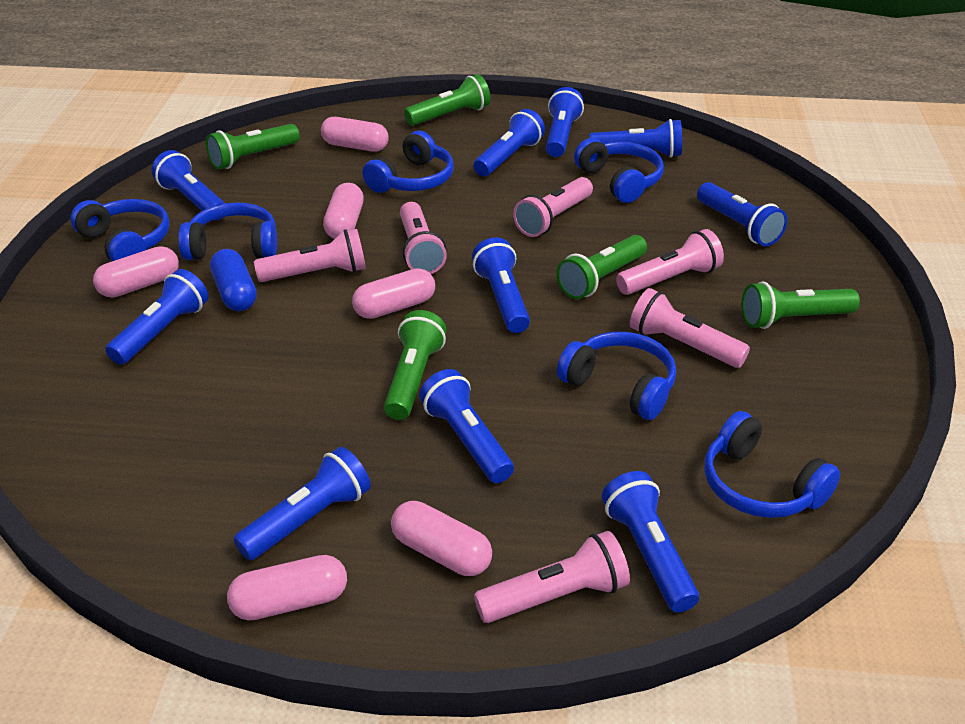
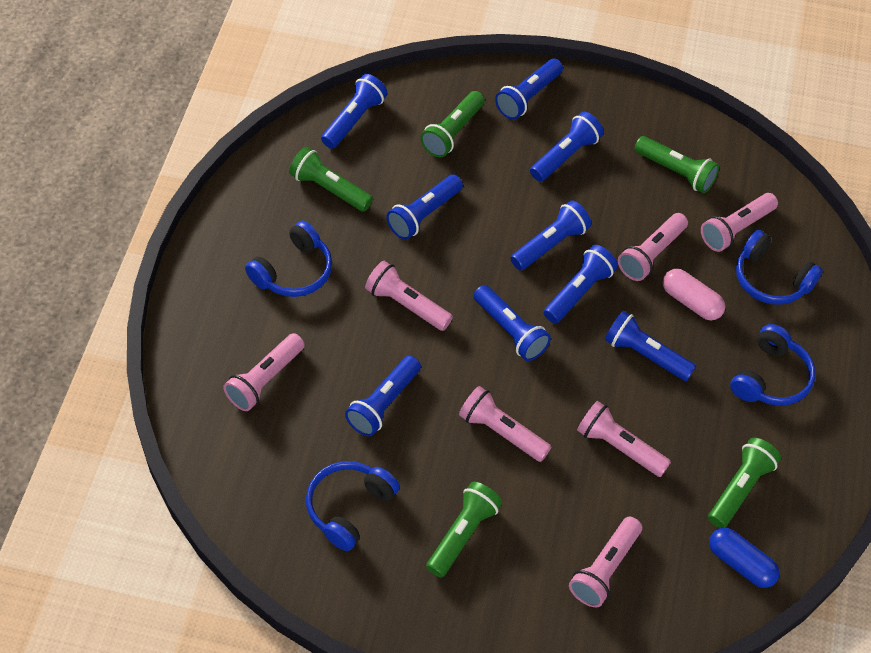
blue flashlight: 10 -> 9
blue headphones: 6 -> 4
pink capsule: 6 -> 1
pink flashlight: 6 -> 7

